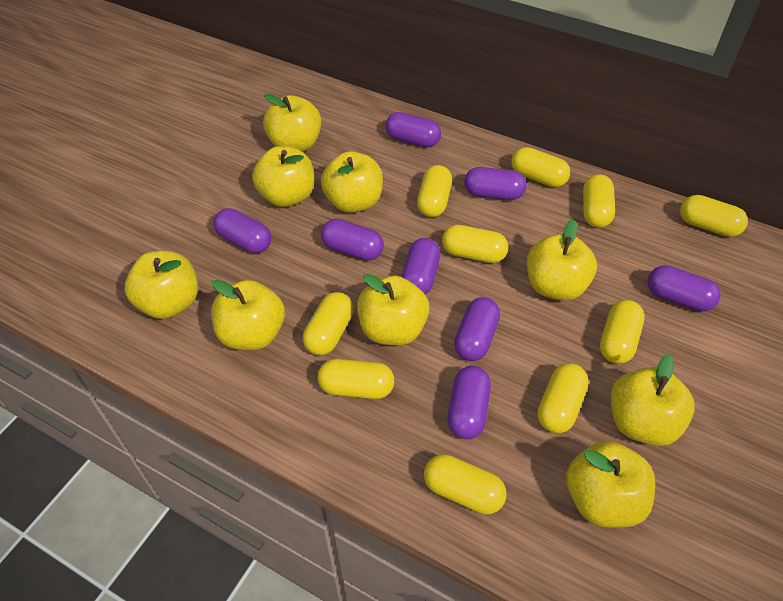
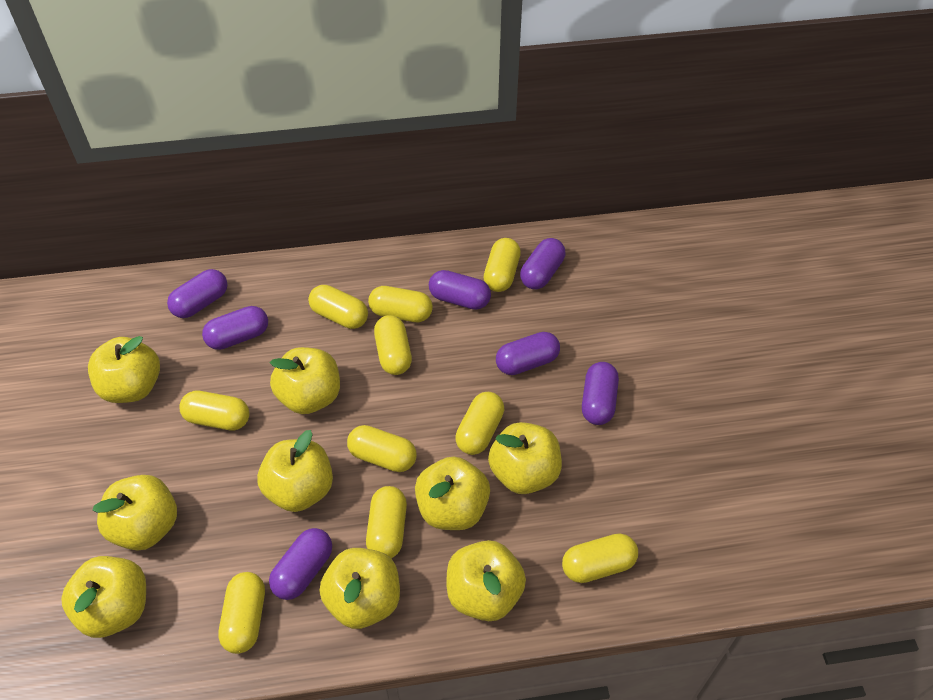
purple capsule: 8 -> 7

